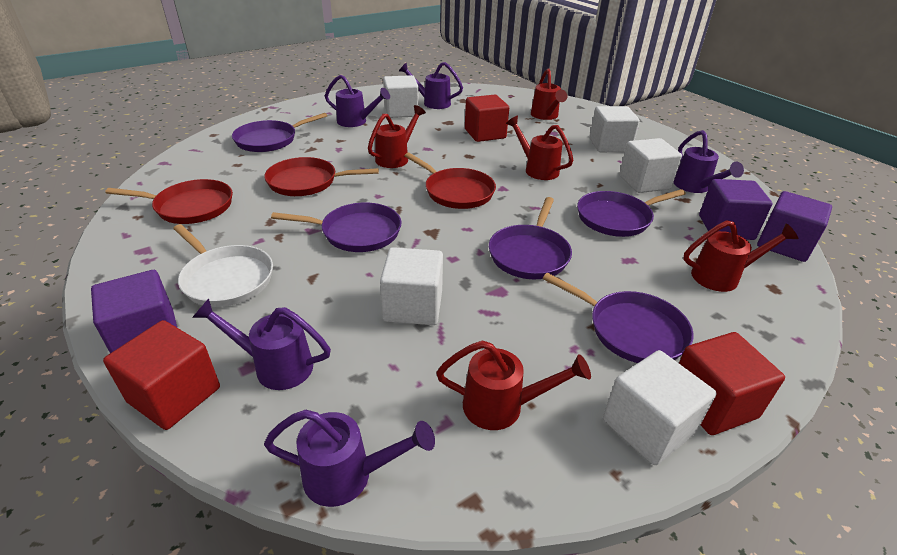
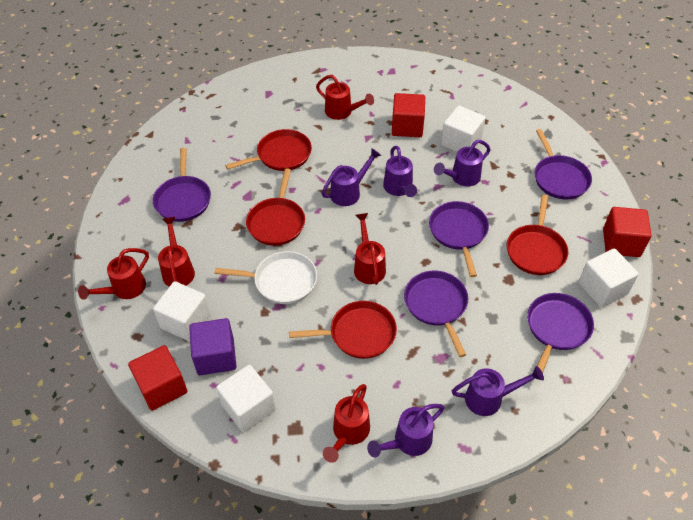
purple cube: 3 -> 1
red pan: 3 -> 4
white cube: 5 -> 4

